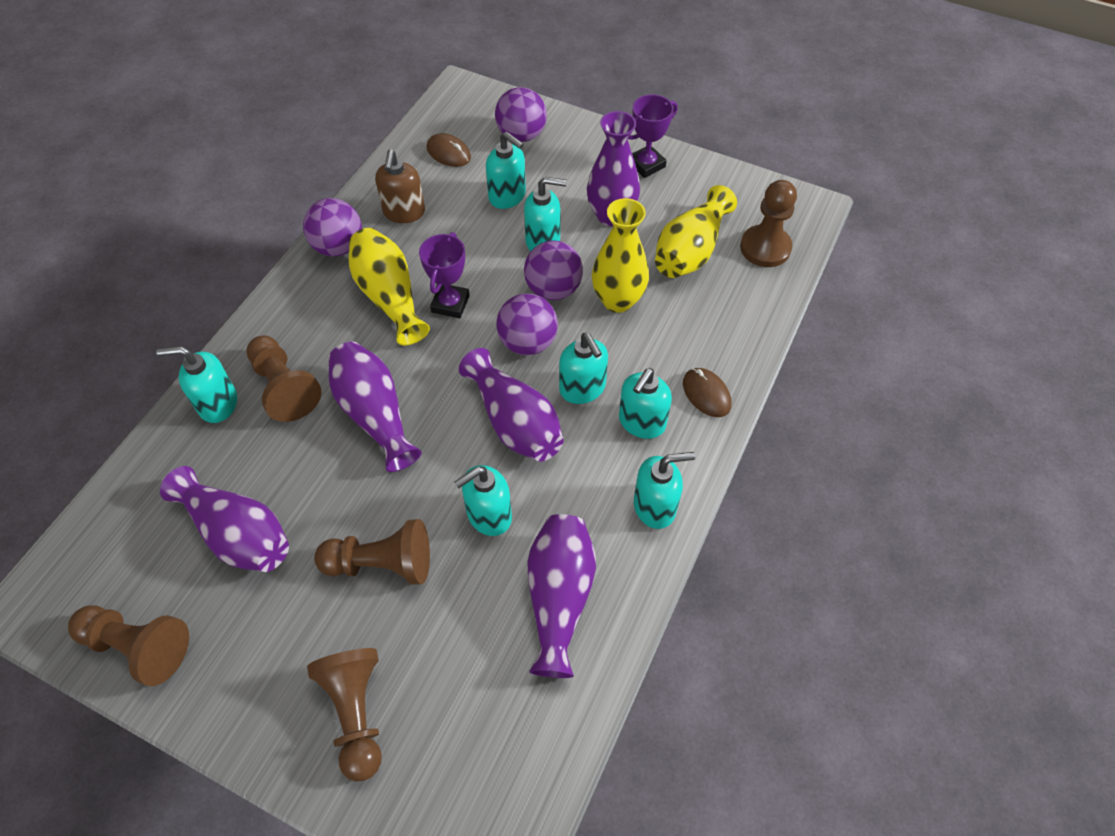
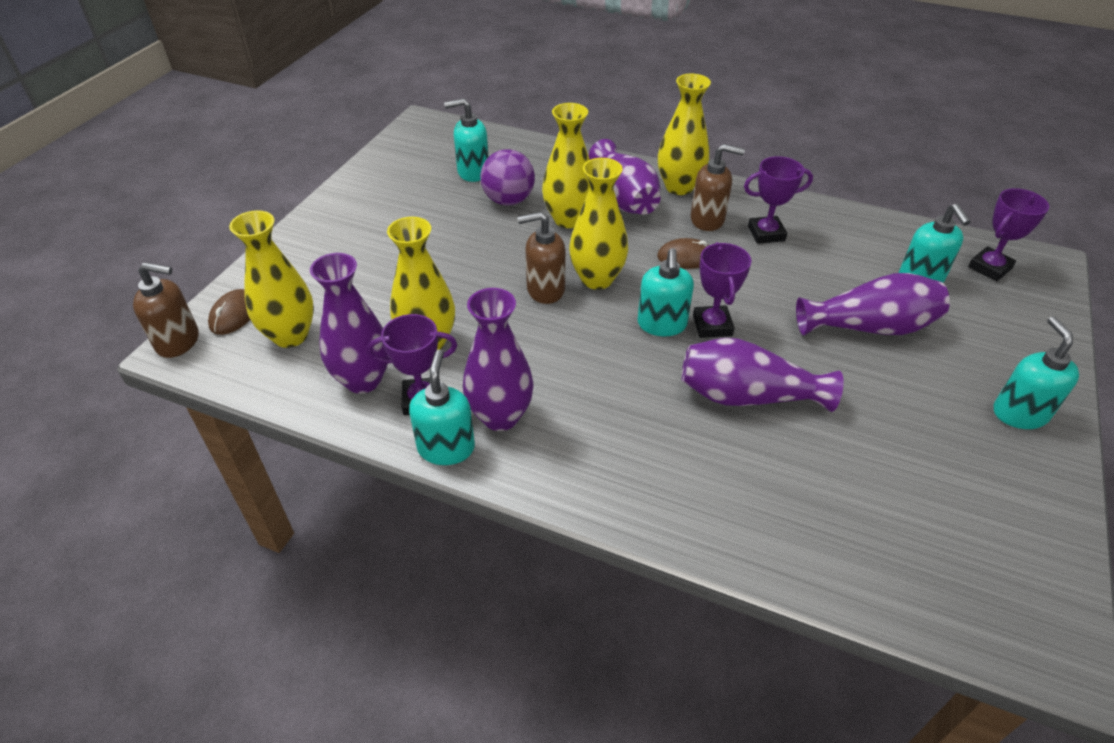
brown pawn: 5 -> 0
brown soap dispenser: 1 -> 3
purple ball: 4 -> 1
purple trophy: 2 -> 4
turquoise soap dispenser: 7 -> 5
yellow vase: 3 -> 5

